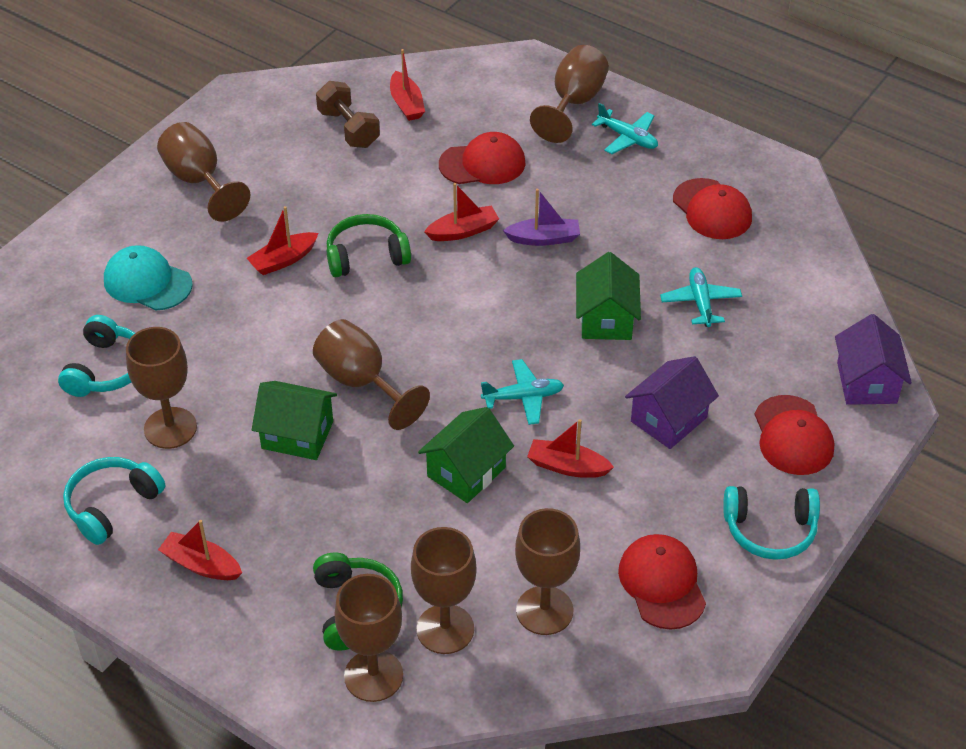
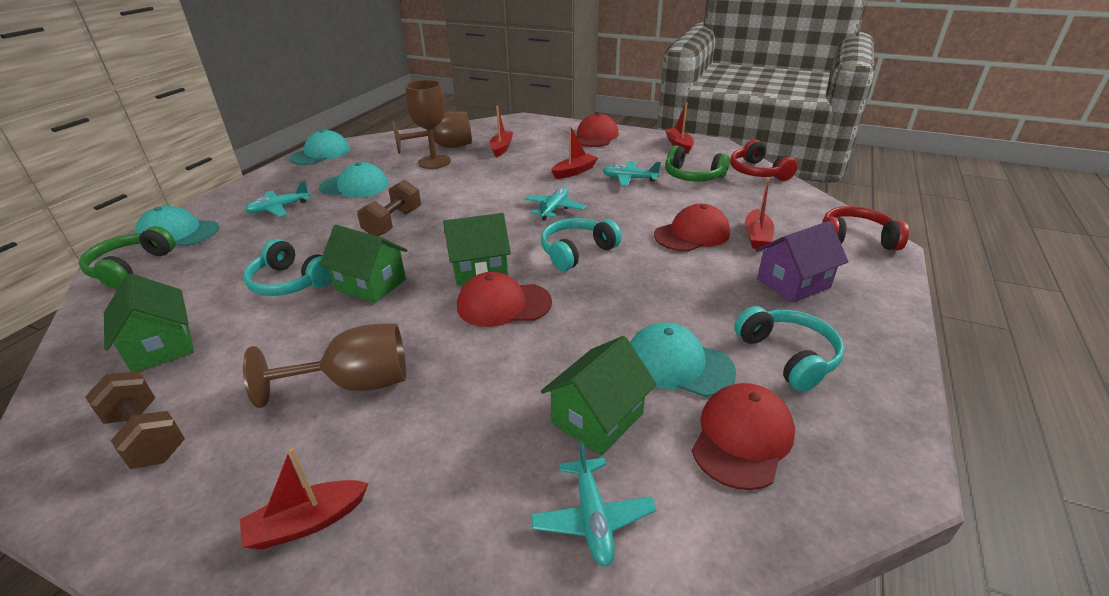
brown dumbbell: 1 -> 2
brown goblet: 7 -> 3
green house: 3 -> 4
purple boat: 1 -> 0
purple house: 2 -> 1
red headphones: 0 -> 2
turquoise cap: 1 -> 4
turquoise plane: 3 -> 4

